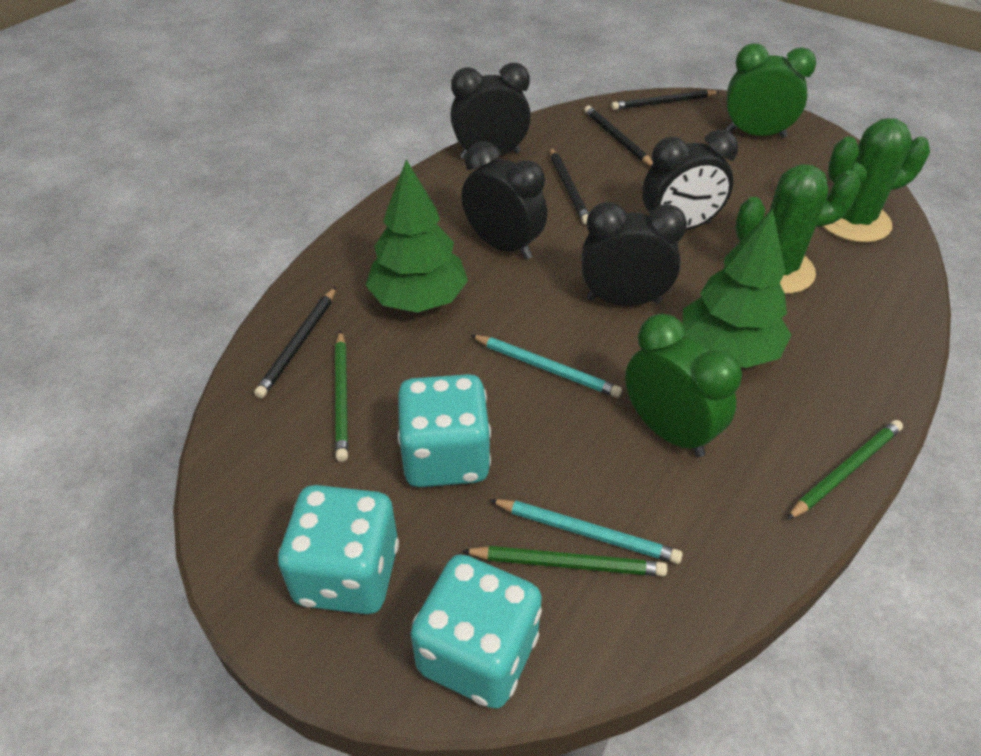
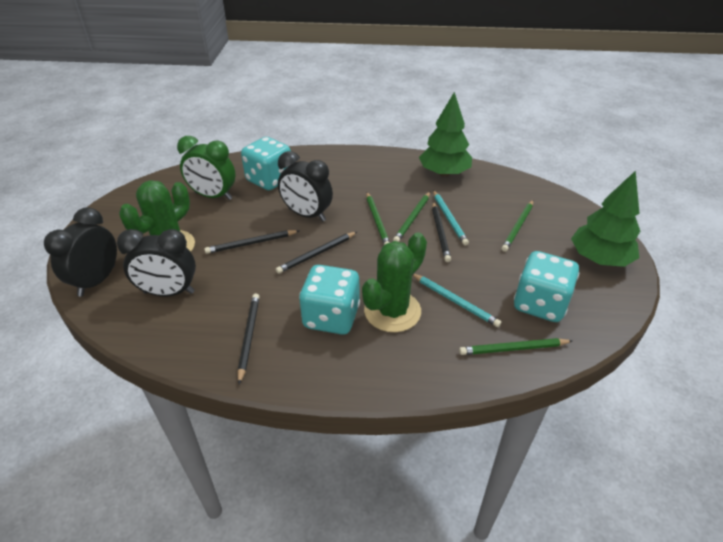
black clock: 4 -> 3
green clock: 2 -> 1
green pencil: 3 -> 4

